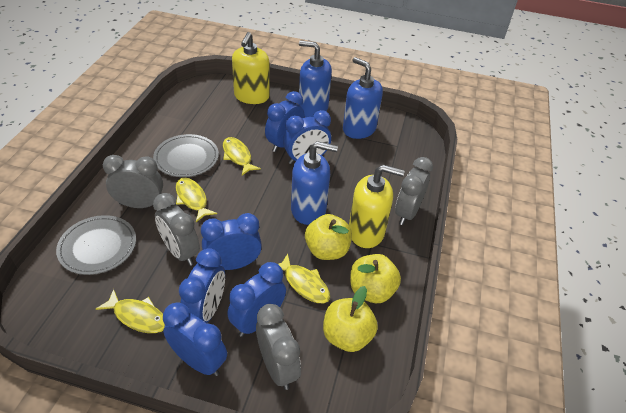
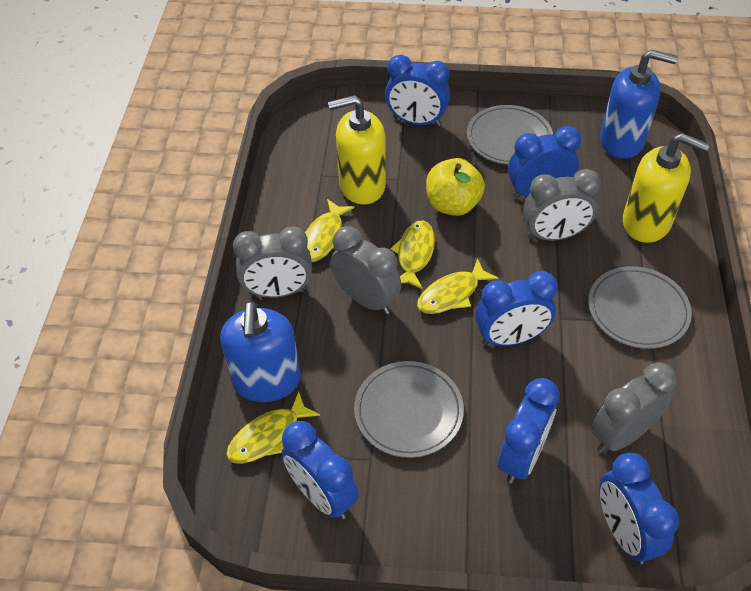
blue soap dispenser: 3 -> 2
grey plate: 2 -> 3
yellow apple: 3 -> 1

